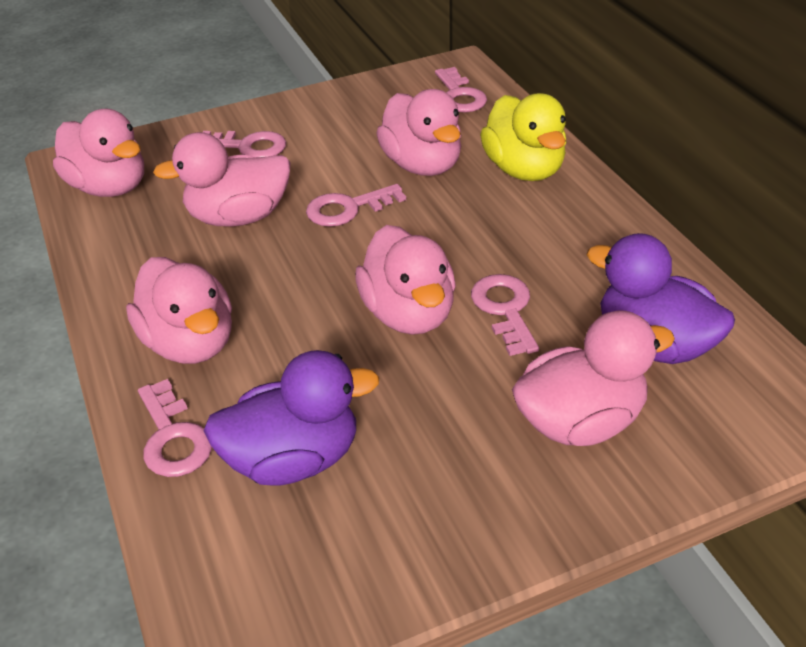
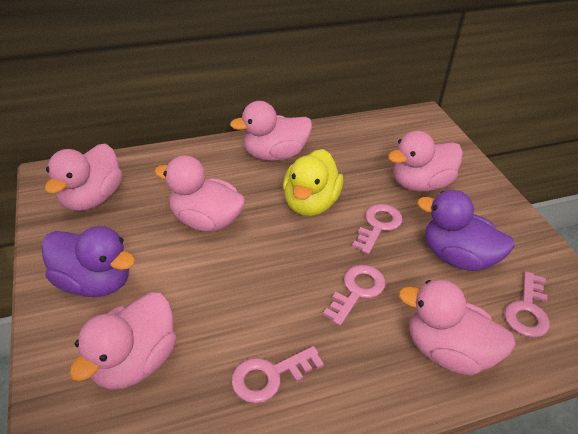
pink key: 5 -> 4

